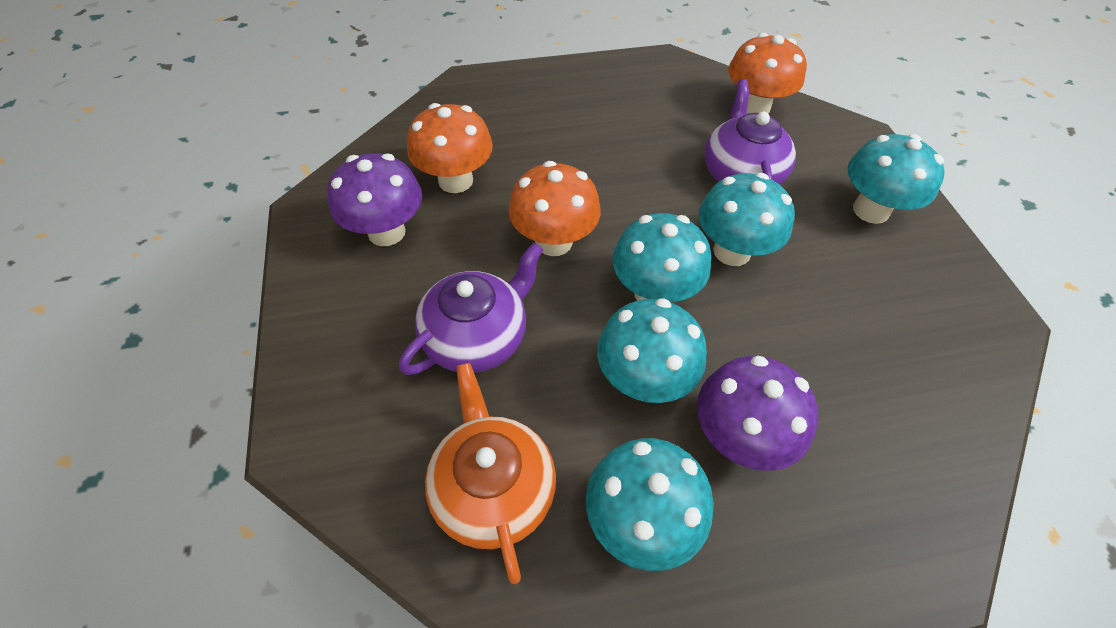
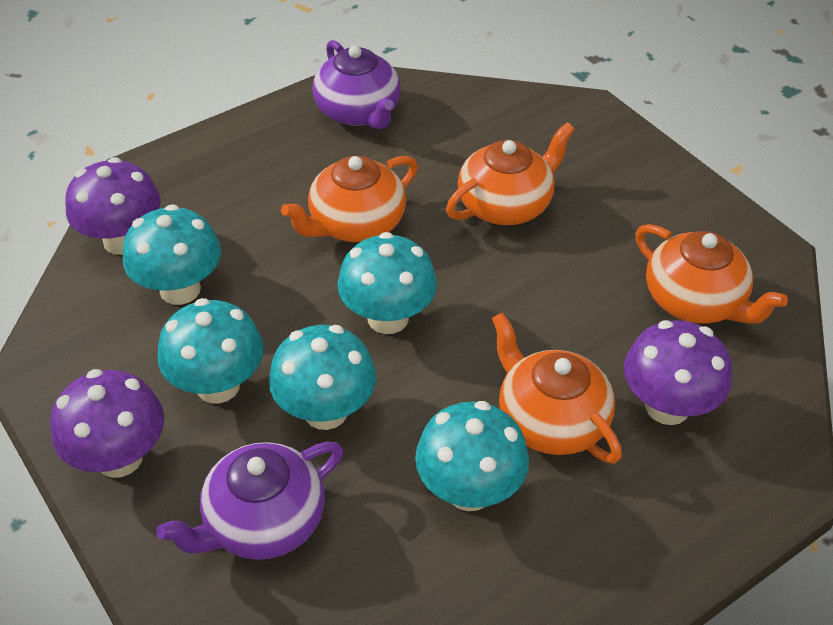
orange mushroom: 3 -> 0
orange teapot: 1 -> 4
purple mushroom: 2 -> 3

